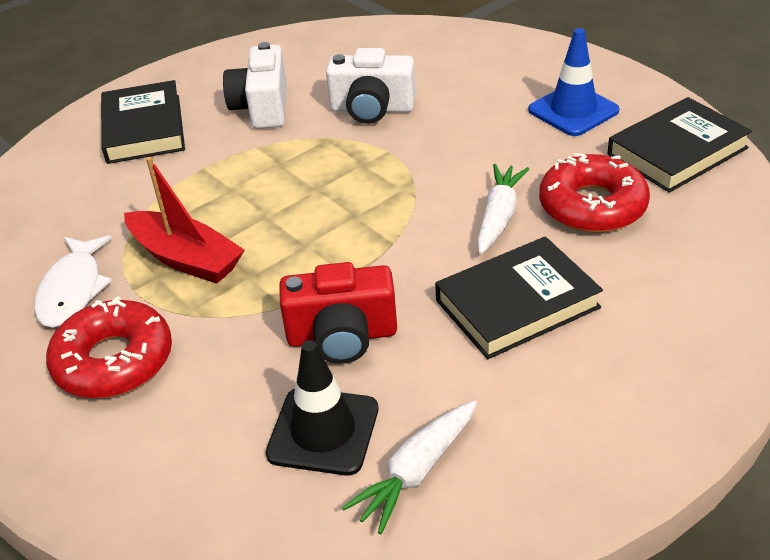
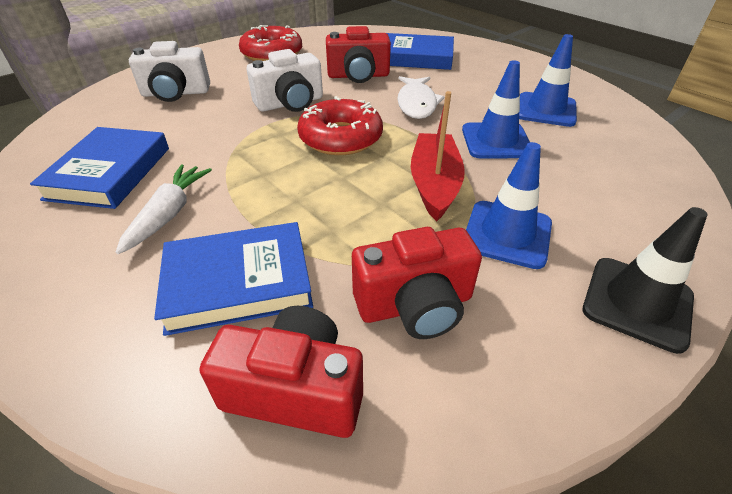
black book: 3 -> 0
blue book: 0 -> 3
blue traffic cone: 1 -> 3
red camera: 1 -> 3
white carrot: 2 -> 1

